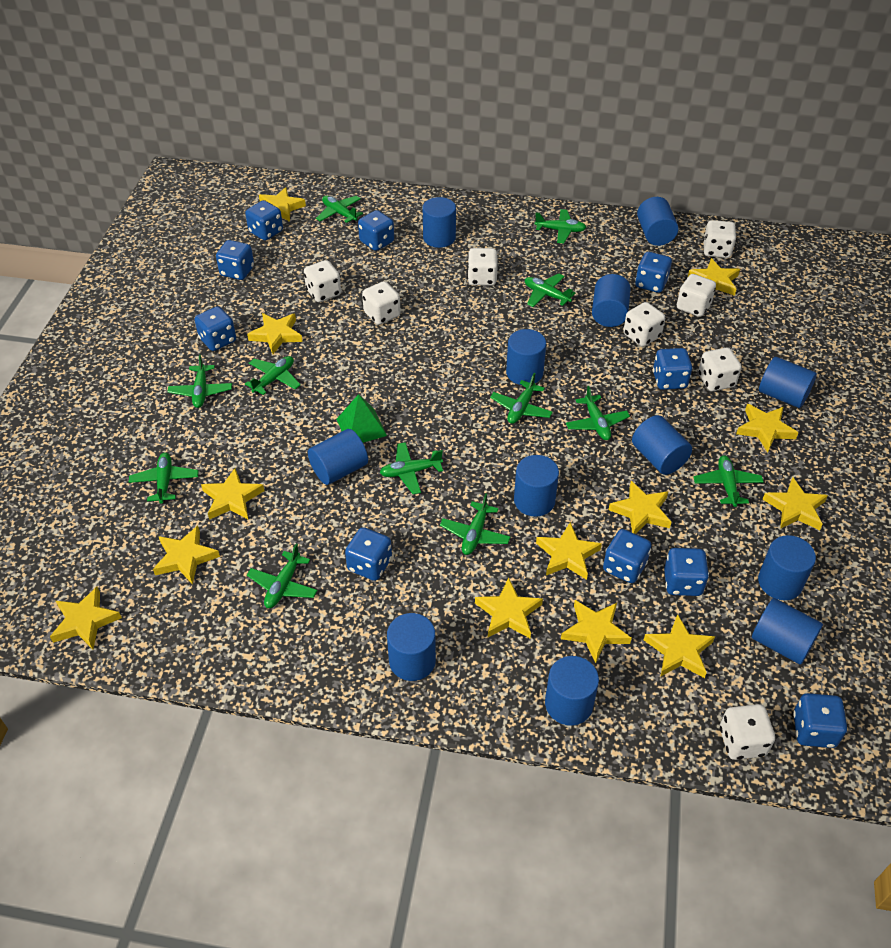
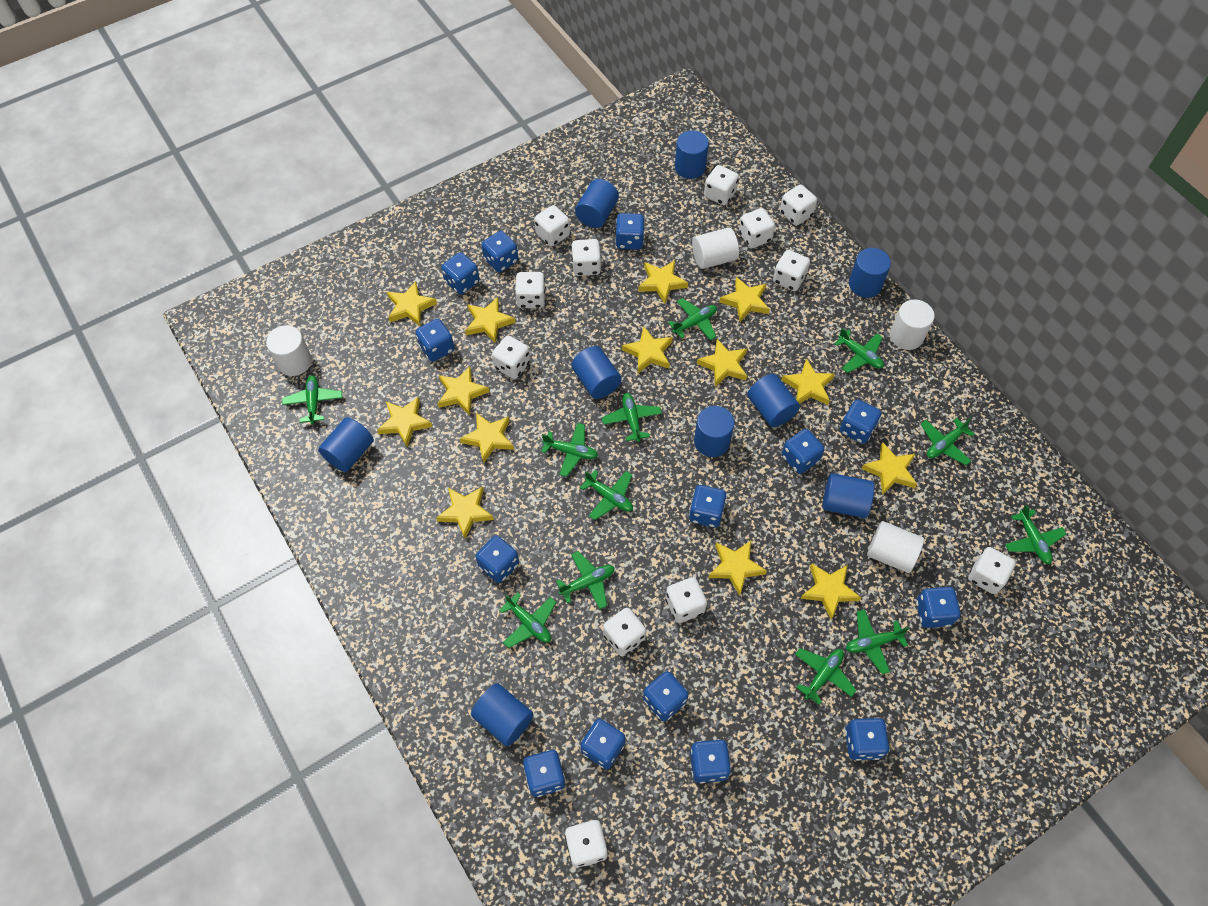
blue cylinder: 12 -> 9
blue dice: 10 -> 14
green pyramid: 1 -> 0
white cylinder: 0 -> 4
white dice: 8 -> 12
yellow star: 13 -> 14

